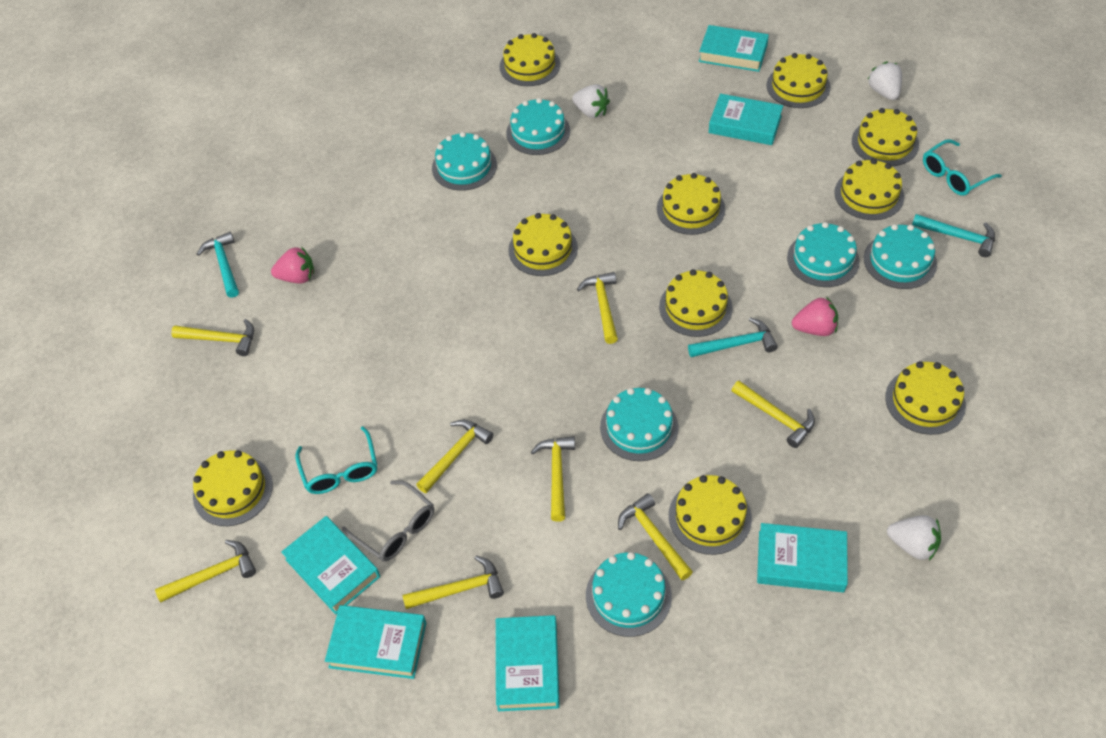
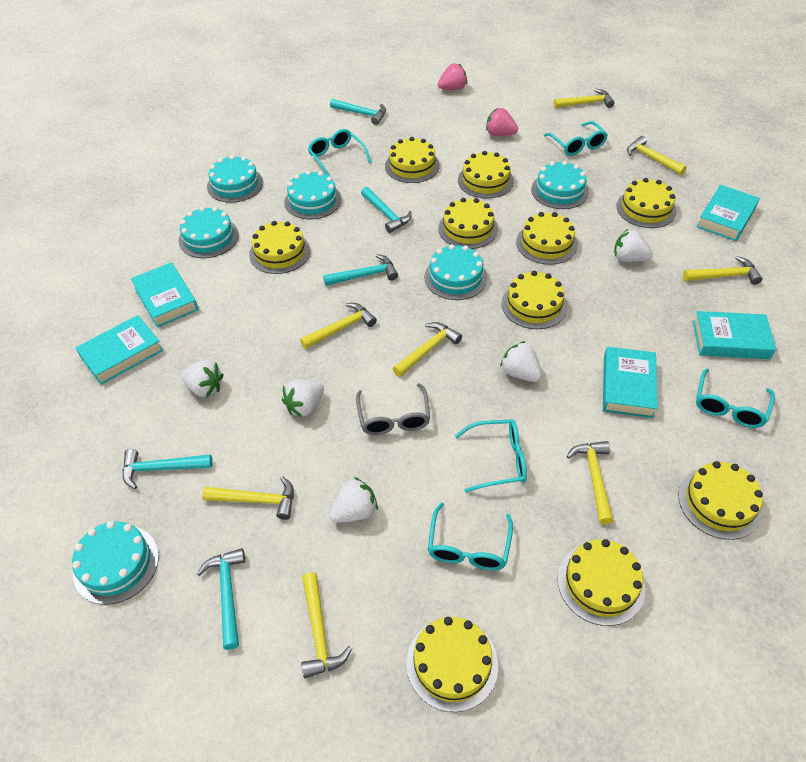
turquoise book: 6 -> 5
turquoise glasses: 2 -> 5
turquoise hammer: 3 -> 5
white strawberry: 3 -> 5

